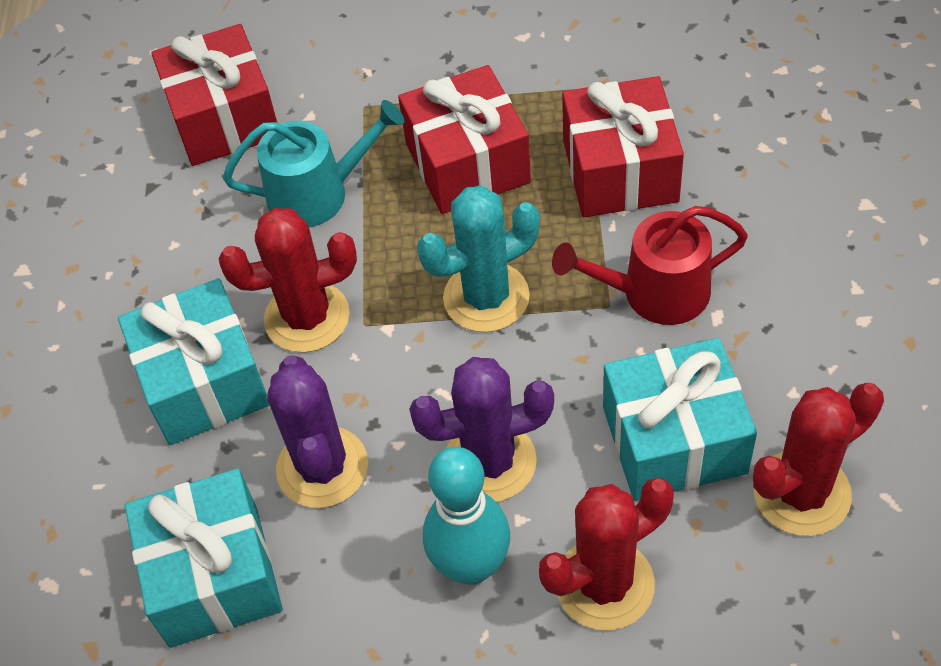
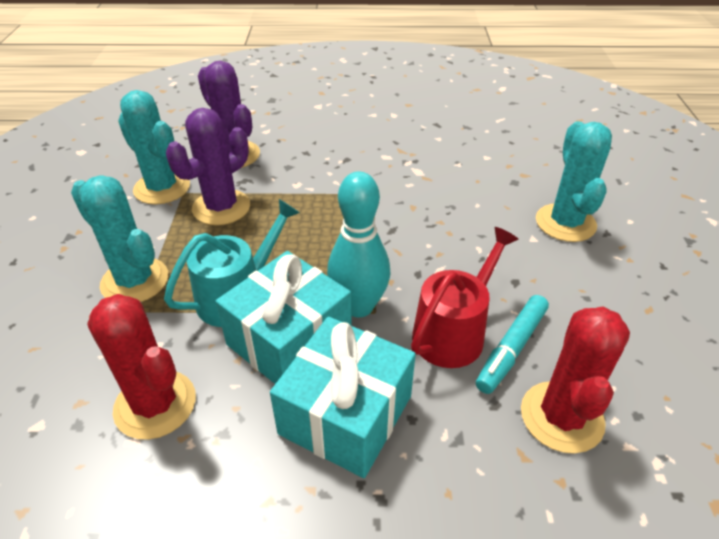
red cactus: 3 -> 2
red gift: 3 -> 0
turquoise cactus: 1 -> 3
turquoise gift: 3 -> 2
turquoise marker: 0 -> 1

